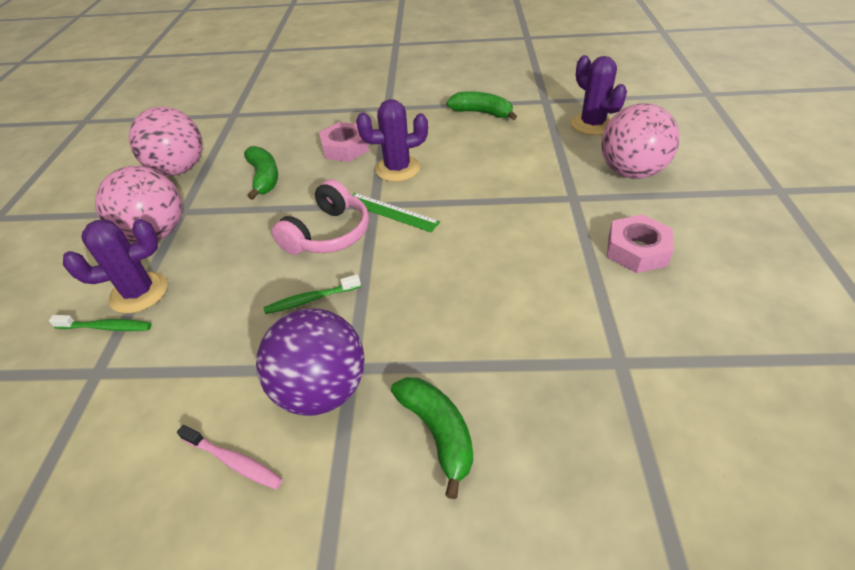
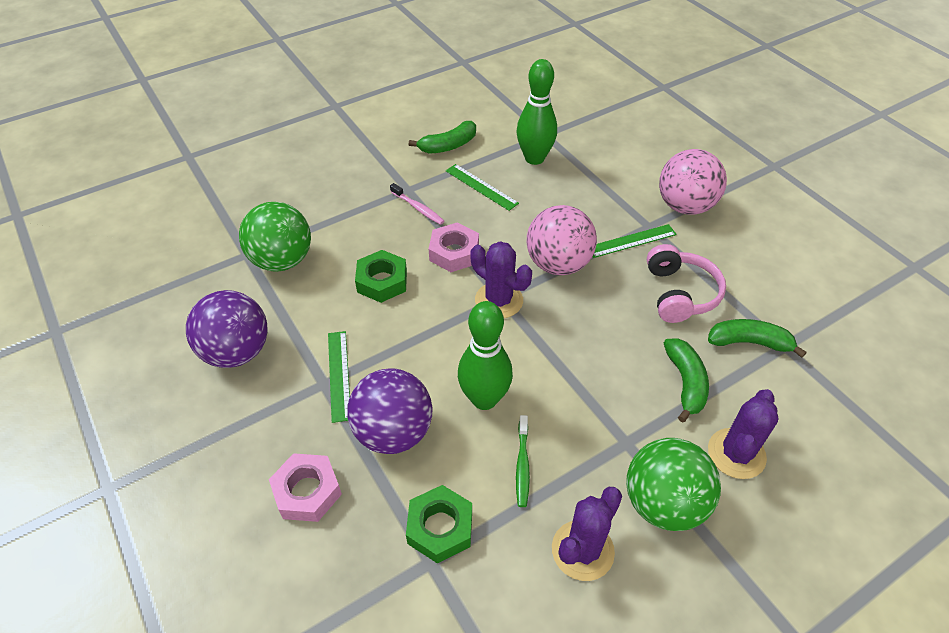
green ball: 0 -> 2
green bowling pin: 0 -> 2
green nut: 0 -> 2
green ruler: 1 -> 3
green toothbrush: 2 -> 1
pink ball: 3 -> 2
purple ball: 1 -> 2

